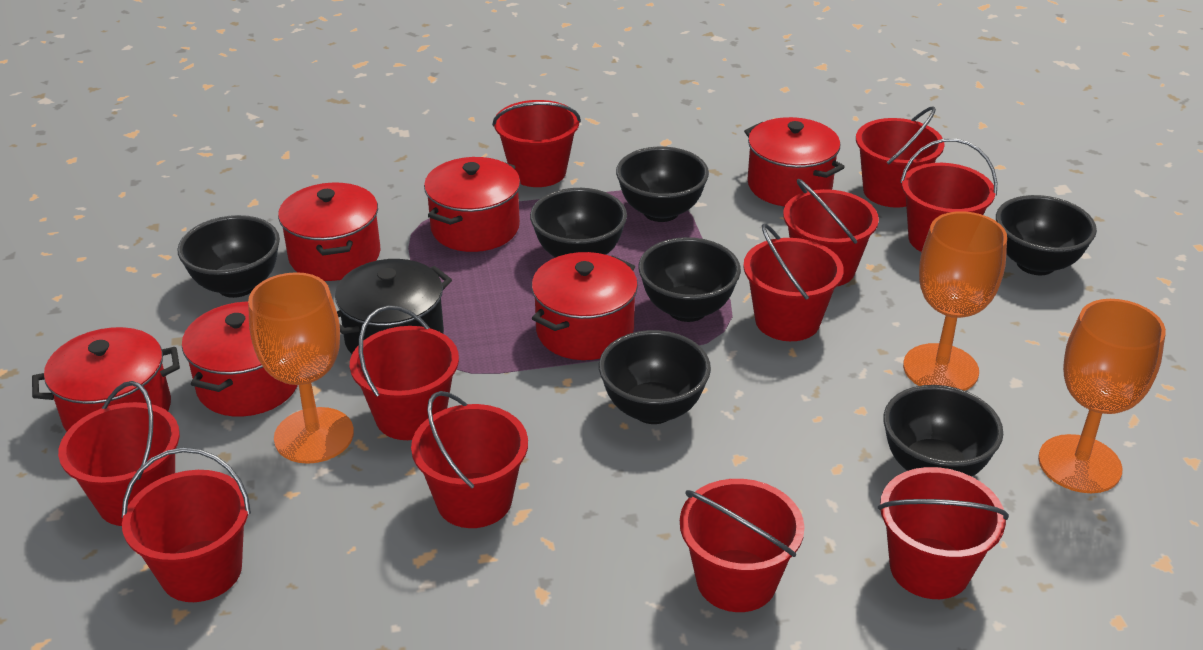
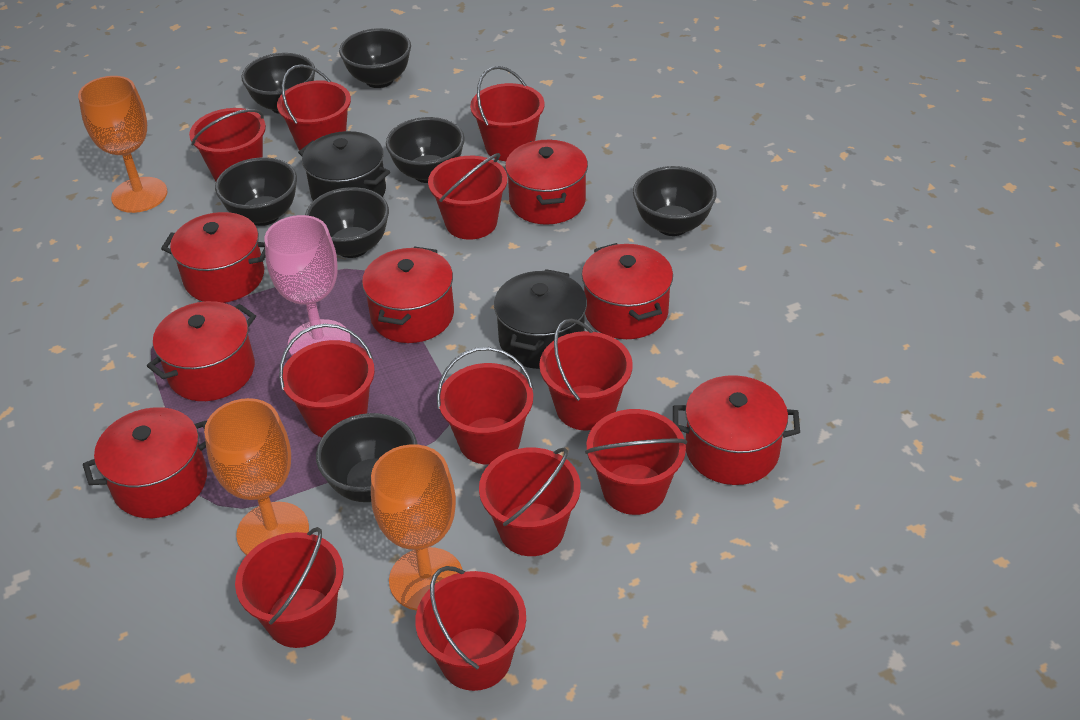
black pot: 1 -> 2
pink goblet: 0 -> 1
red pot: 6 -> 7

